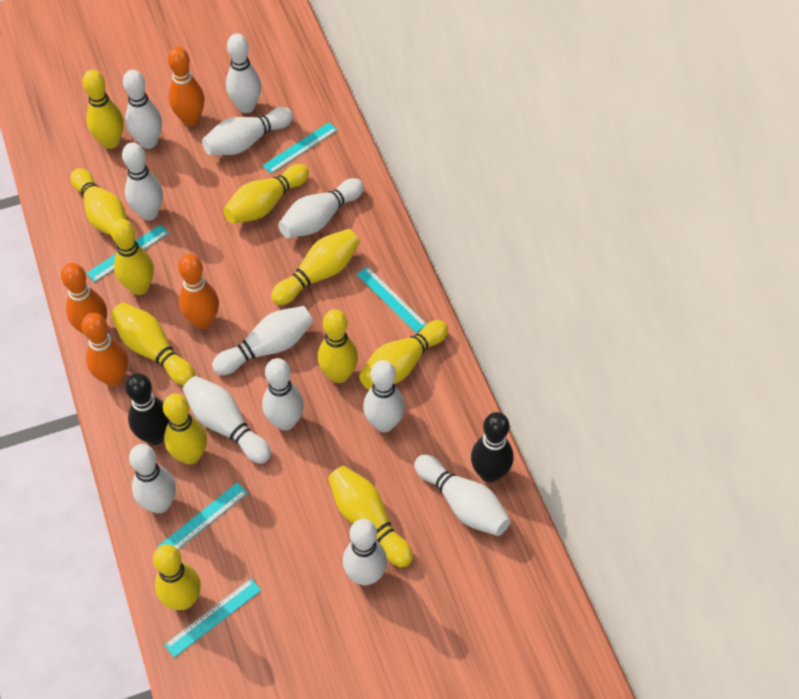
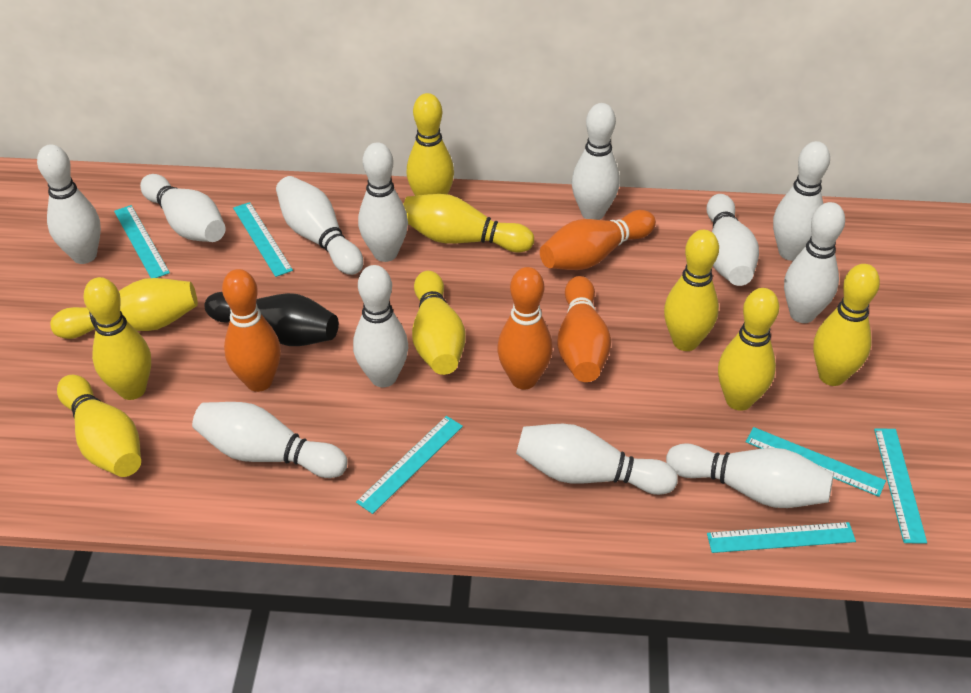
black bowling pin: 2 -> 1
turquoise ruler: 5 -> 6
yellow bowling pin: 11 -> 9

